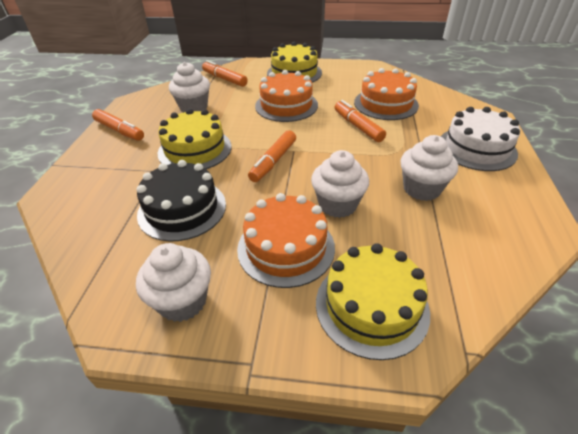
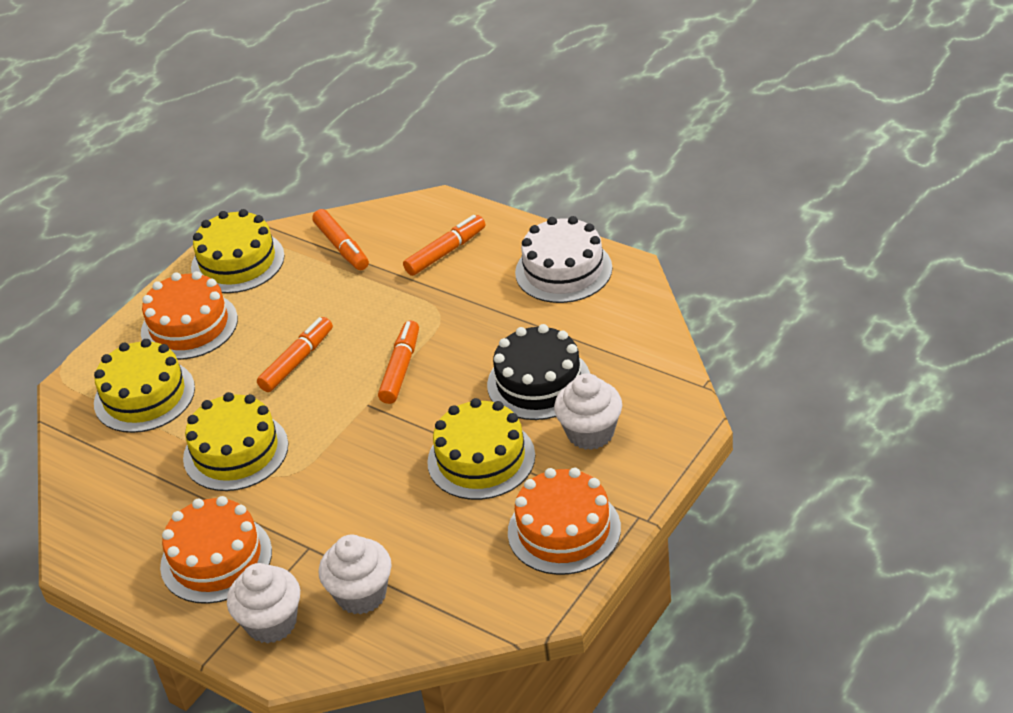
white cupcake: 4 -> 3
yellow cake: 3 -> 4

